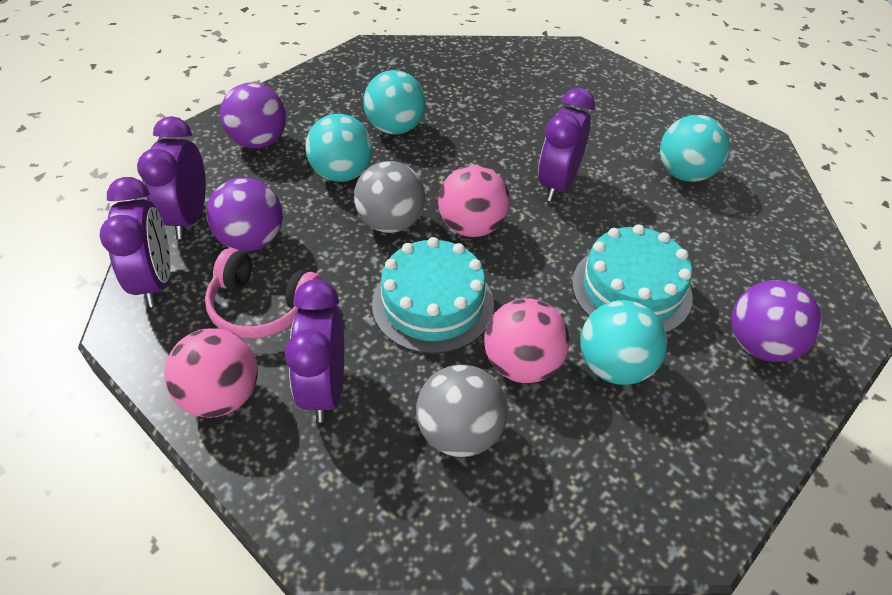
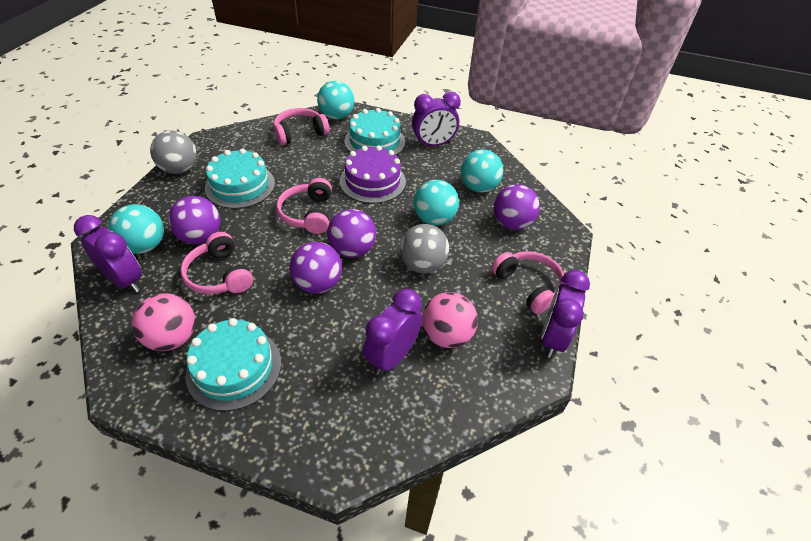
pink ball: 3 -> 2
pink headphones: 1 -> 4
purple ball: 3 -> 4
purple cake: 0 -> 1
turquoise cake: 2 -> 3

